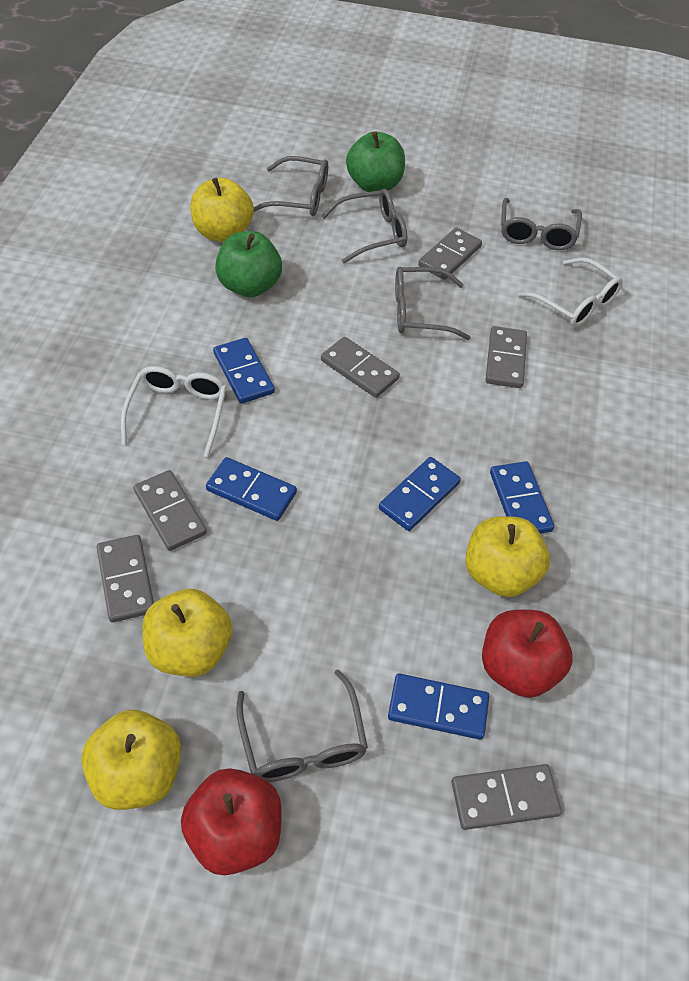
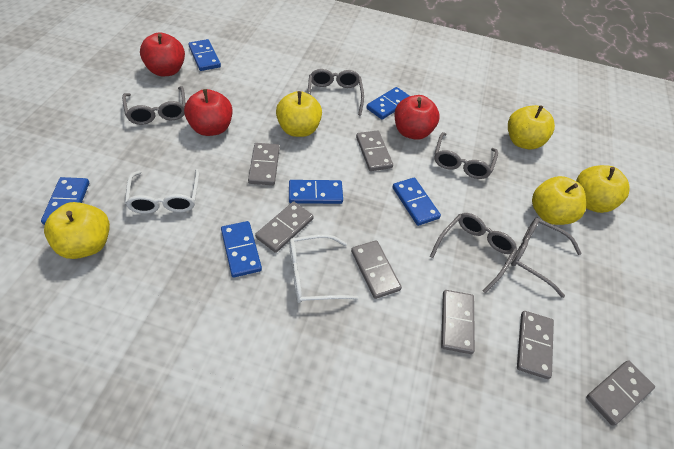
blue domino: 5 -> 6
green apple: 2 -> 0
grey domino: 6 -> 7
red apple: 2 -> 3
yellow apple: 4 -> 5

